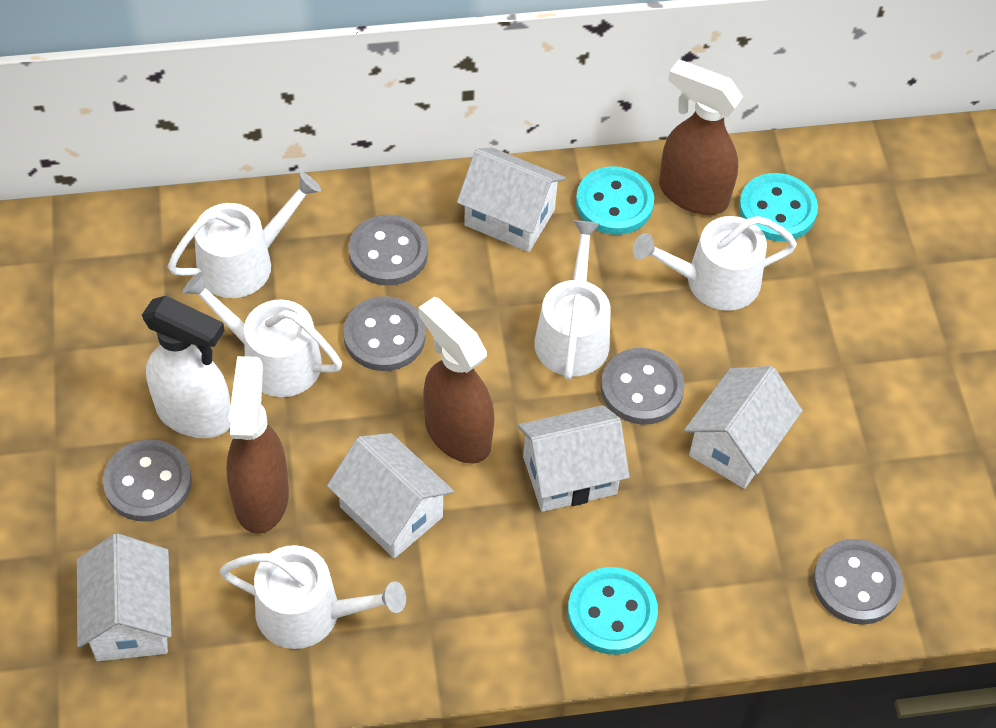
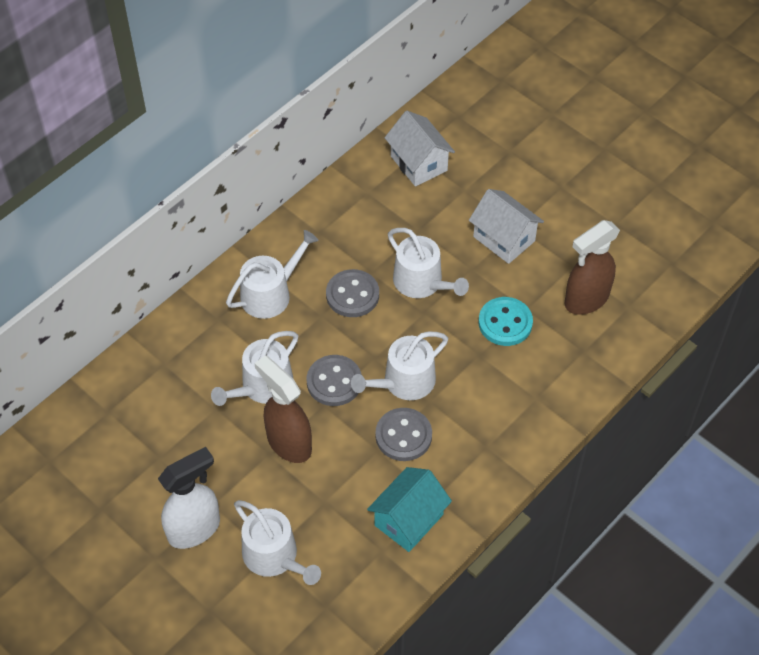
brown spray bottle: 3 -> 2
grey button: 5 -> 3
turquoise button: 3 -> 1
turquoise house: 0 -> 1
white house: 5 -> 2

